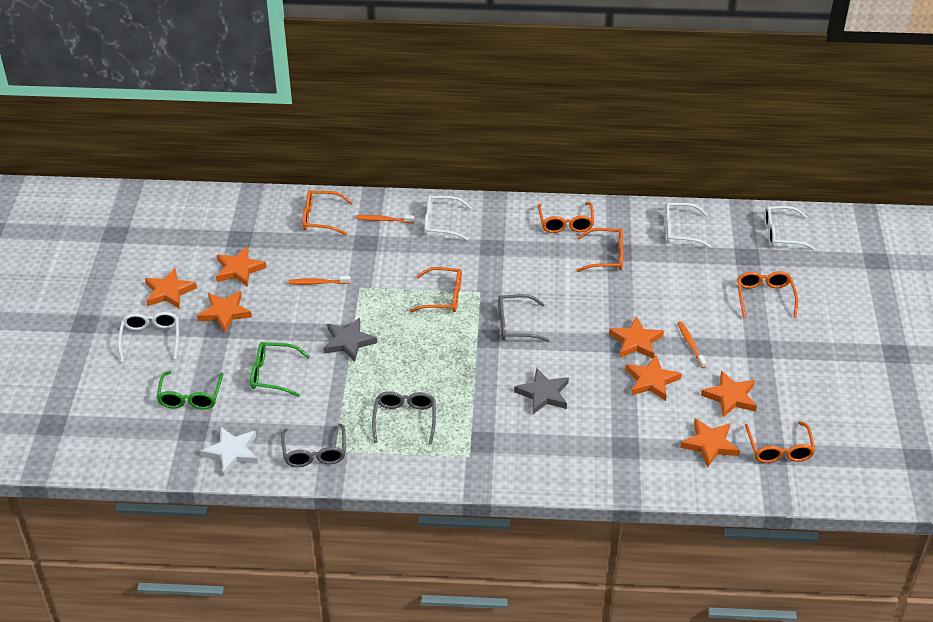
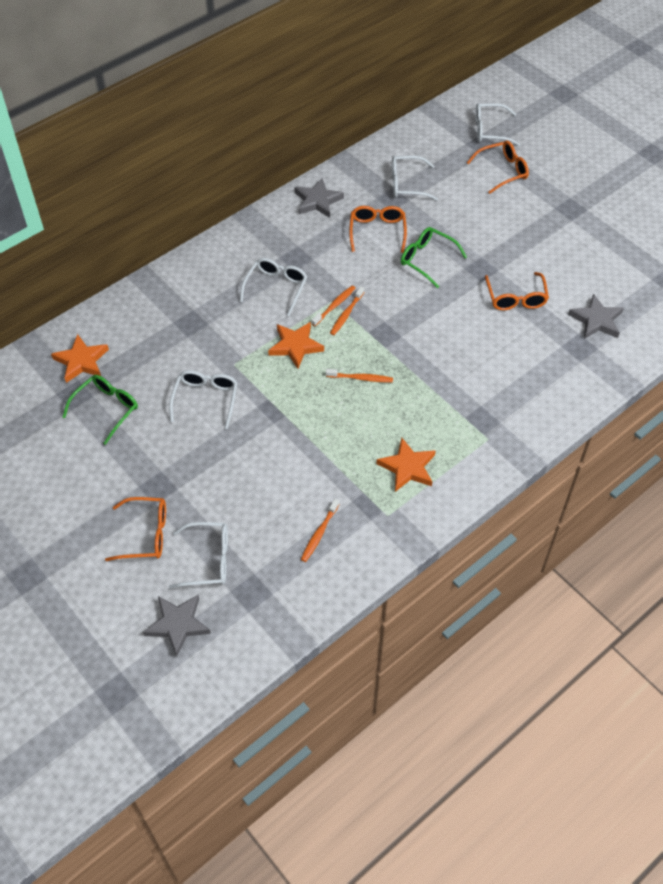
grey glasses: 3 -> 0
grey star: 2 -> 3
orange glasses: 6 -> 4
orange star: 7 -> 3
orange toothbrush: 3 -> 4
white glasses: 4 -> 5
white star: 1 -> 0

